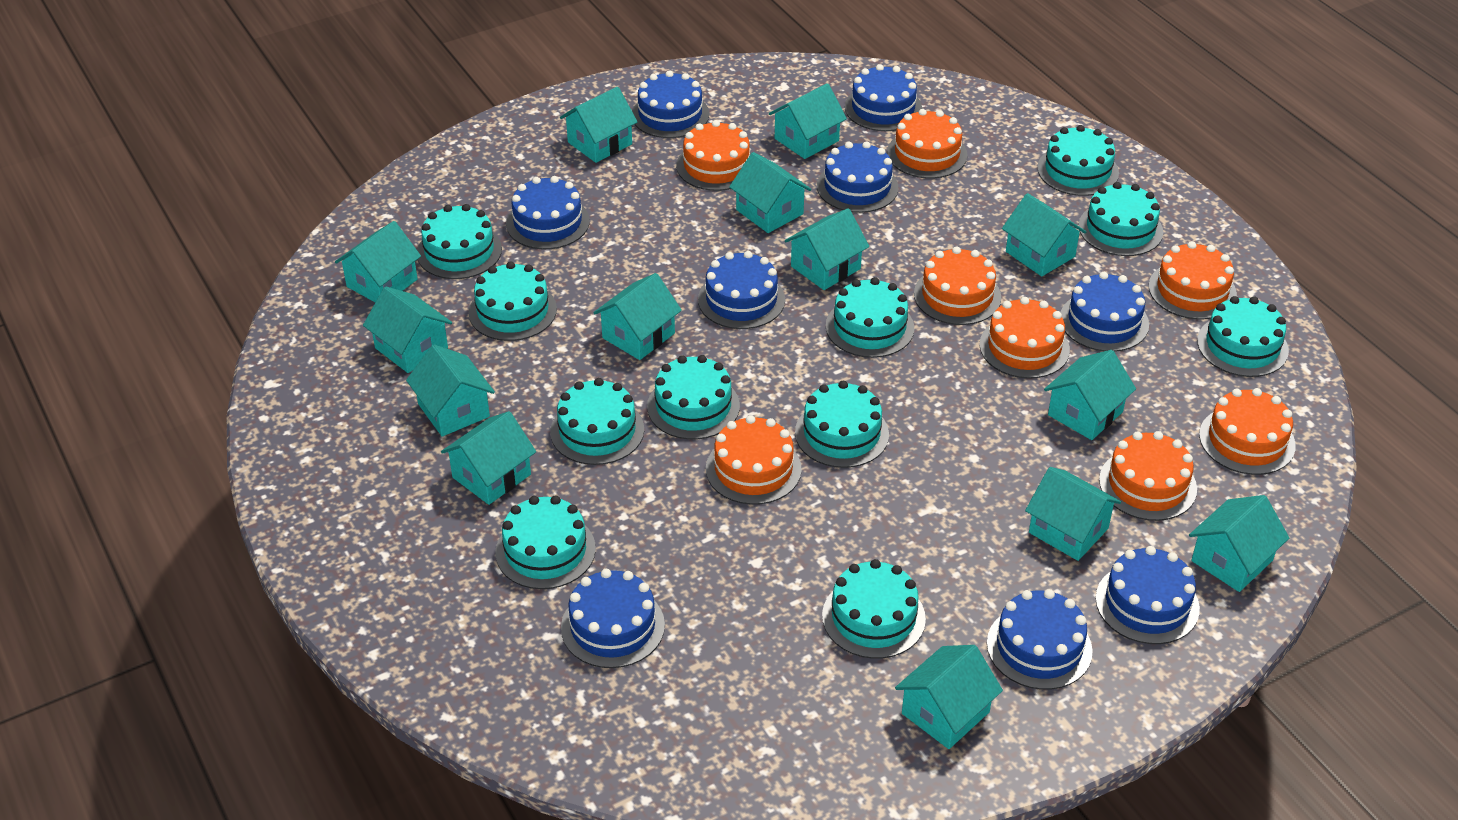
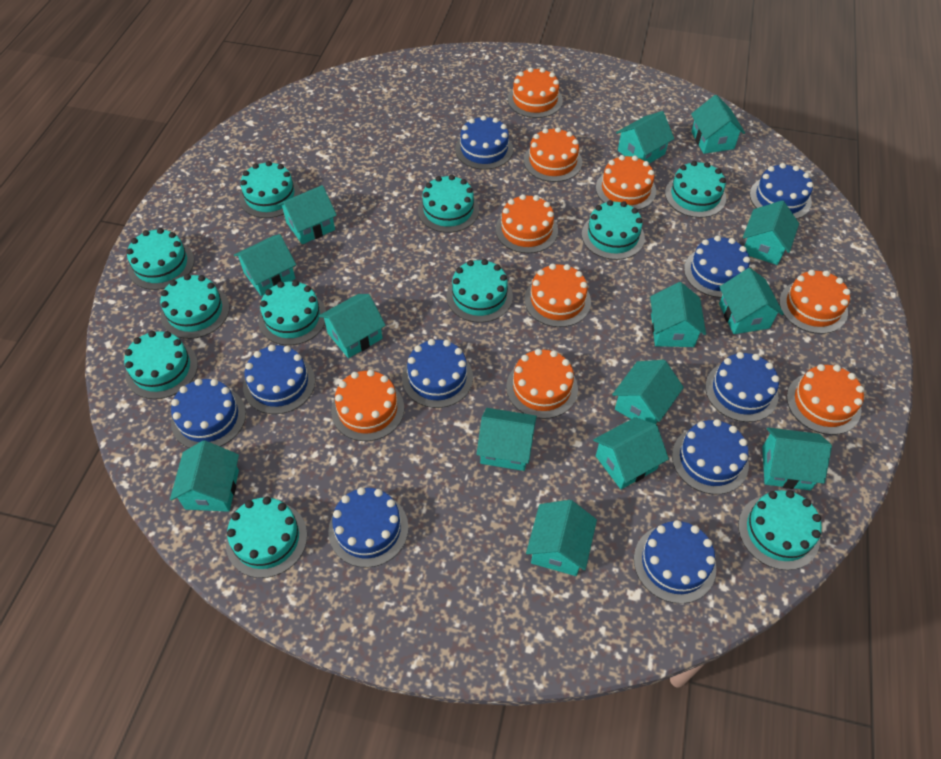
blue cake: 9 -> 10
orange cake: 8 -> 9

